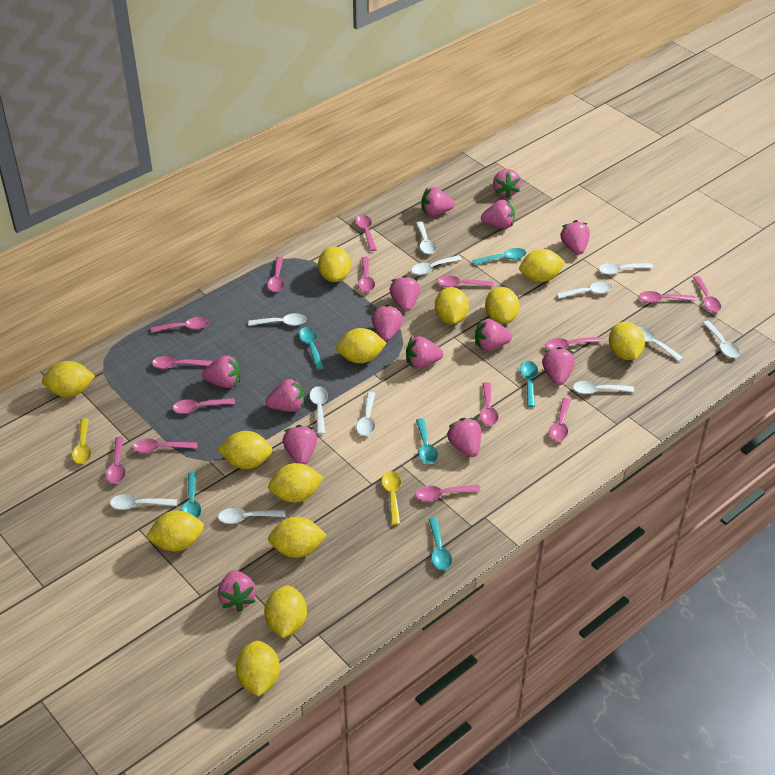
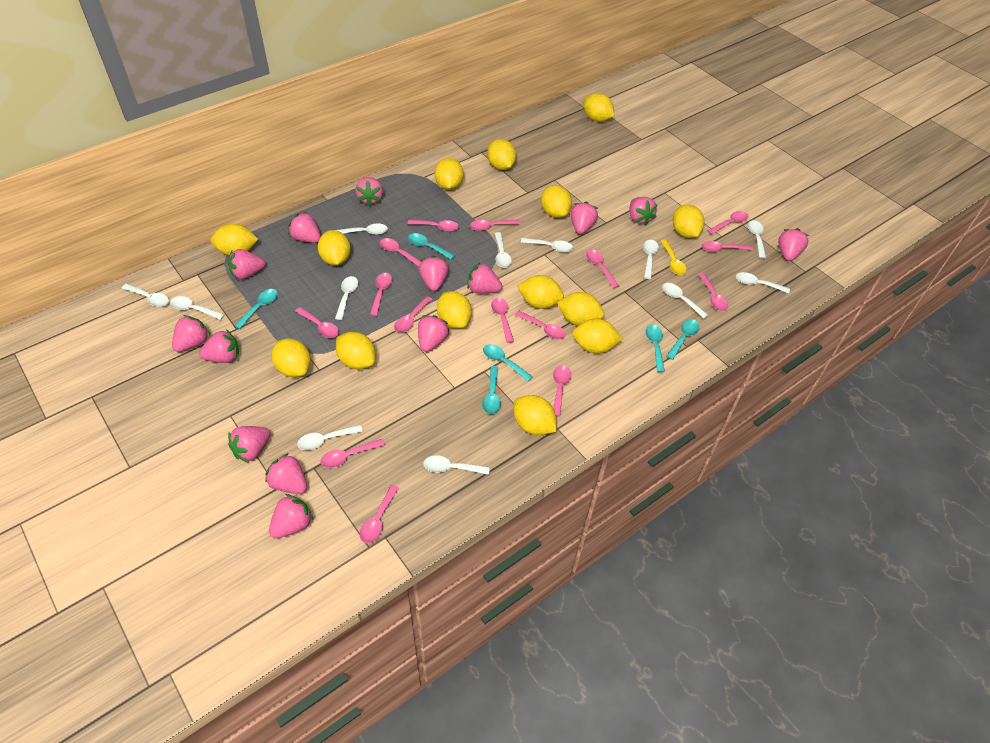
yellow lemon: 13 -> 14
yellow spoon: 2 -> 1

